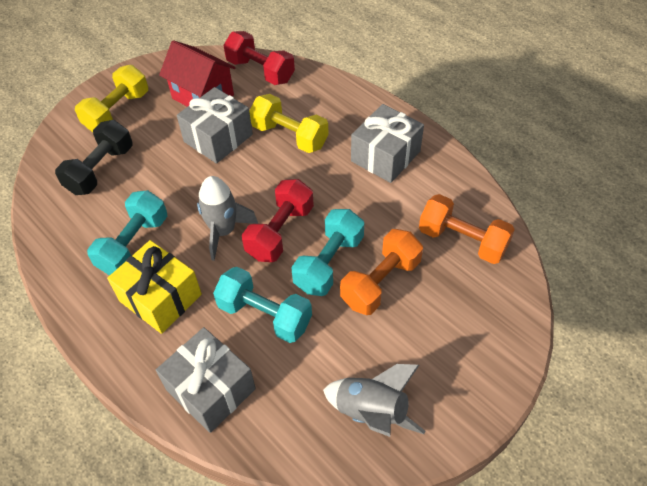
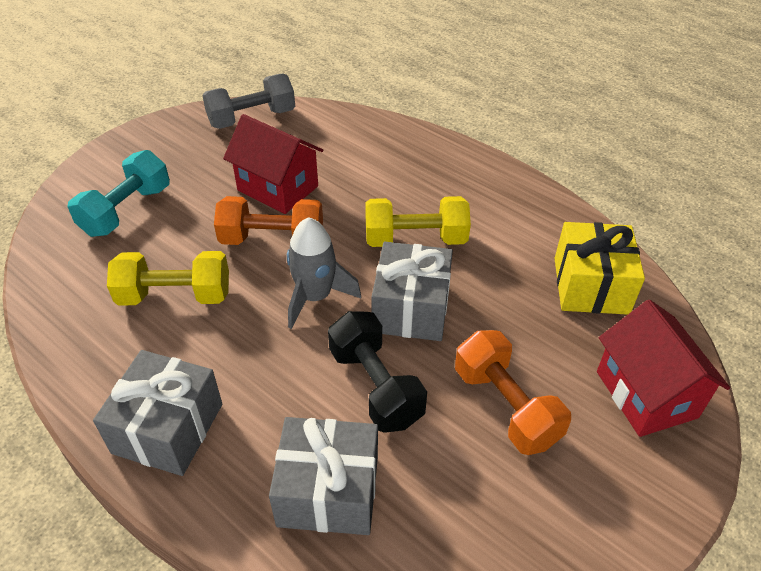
grey dumbbell: 0 -> 1
grey rocket: 2 -> 1
red dumbbell: 2 -> 0
red house: 1 -> 2
turquoise dumbbell: 3 -> 1

